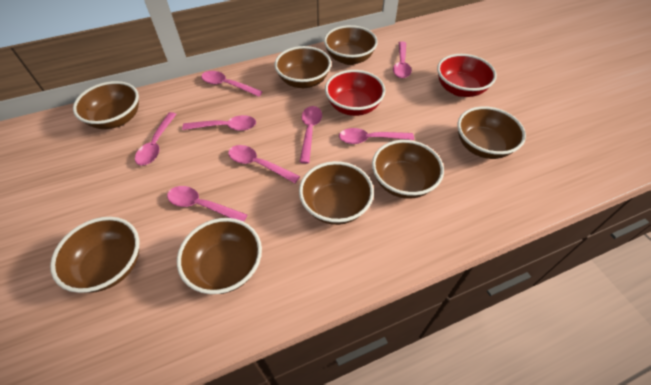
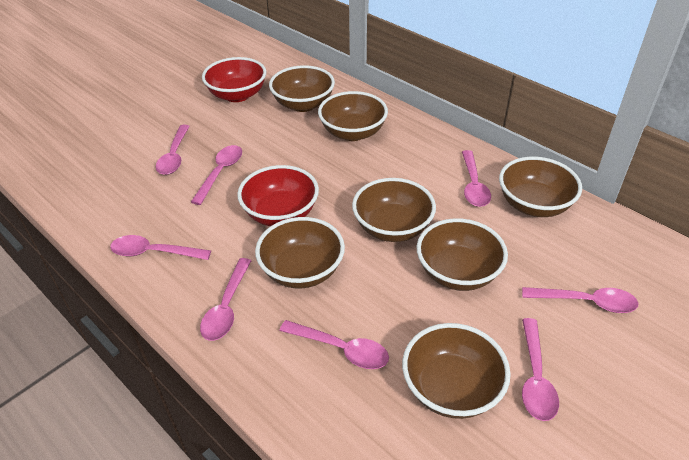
brown bowl: 8 -> 7

